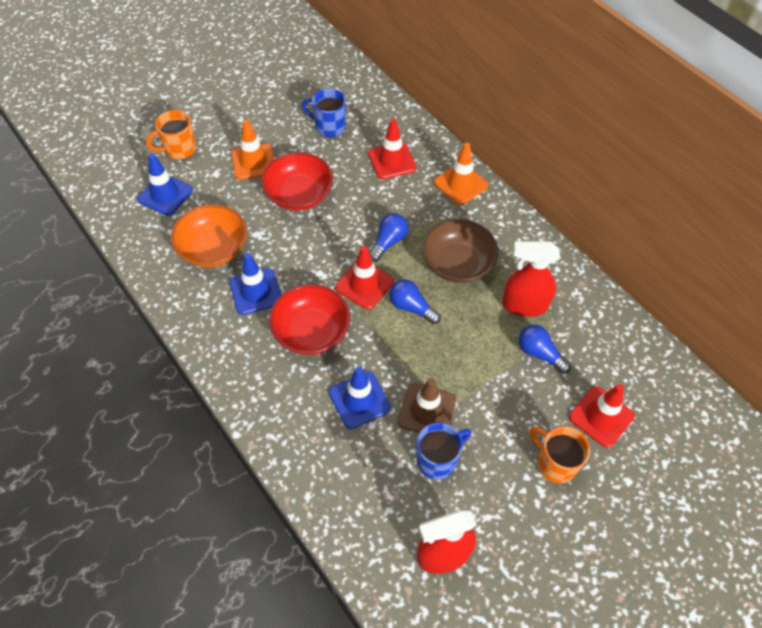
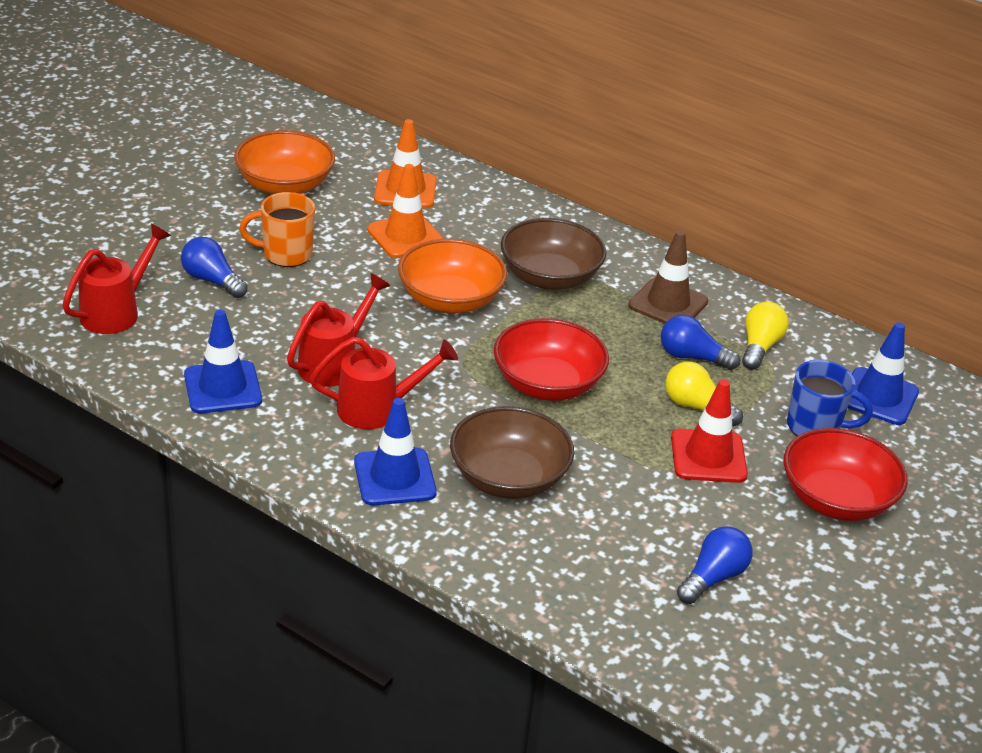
blue mug: 2 -> 1
brown bowl: 1 -> 2
orange bowl: 1 -> 2
orange mug: 2 -> 1
red spray bottle: 2 -> 0
red traffic cone: 3 -> 1
red watering can: 0 -> 3
yellow light bulb: 0 -> 2

